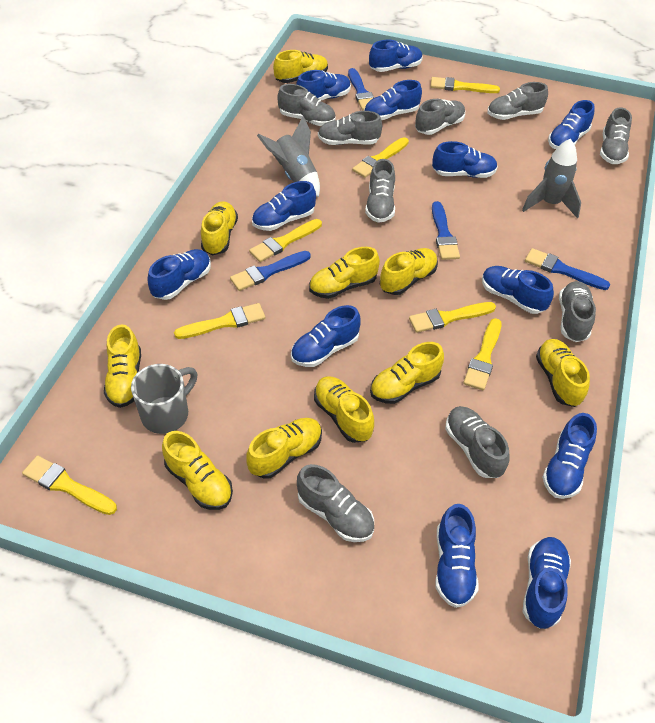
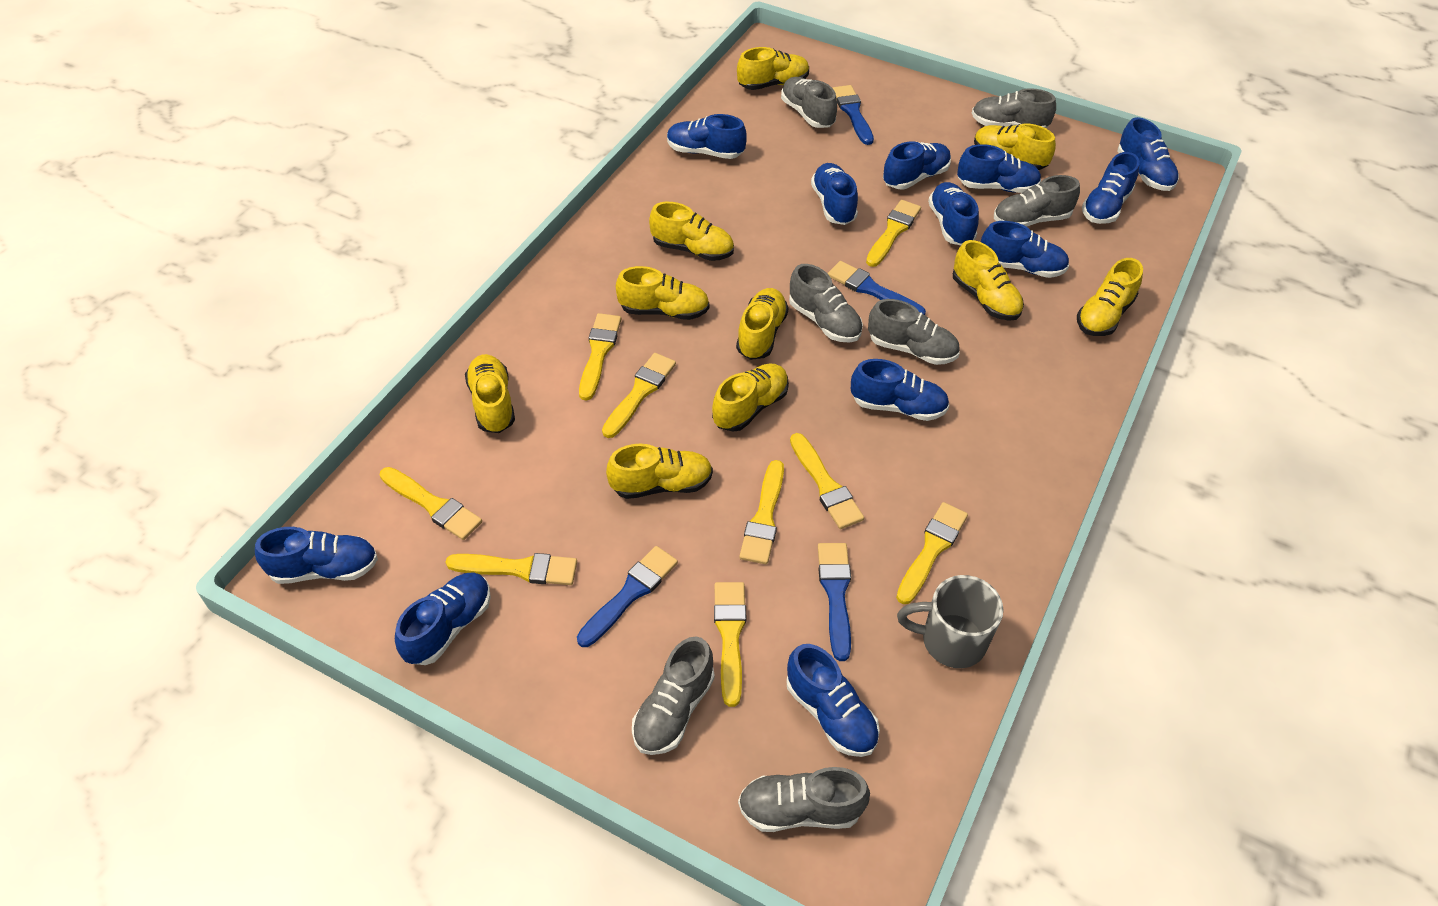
grey rocket: 2 -> 0
grey shoe: 9 -> 7
yellow brush: 7 -> 9

